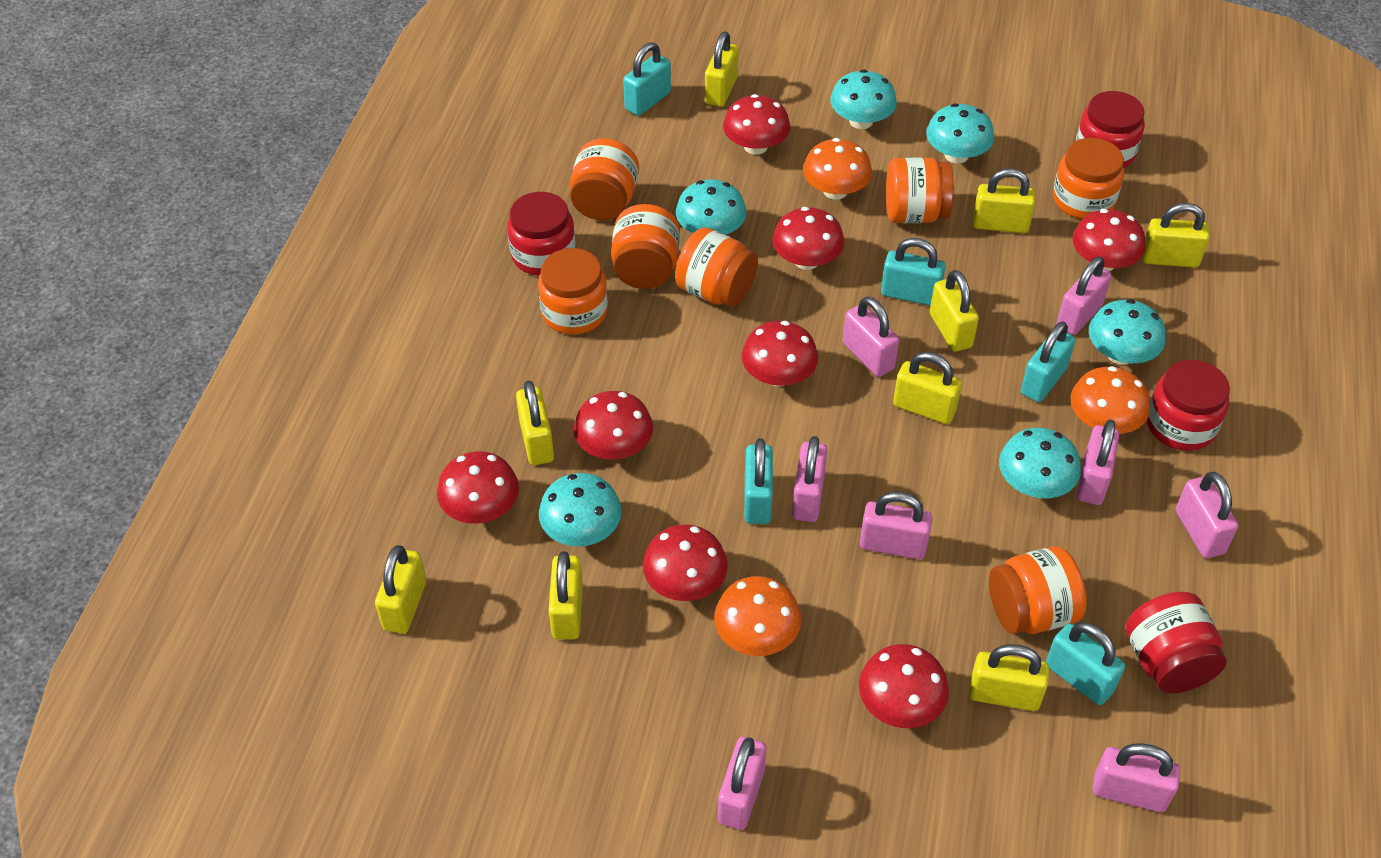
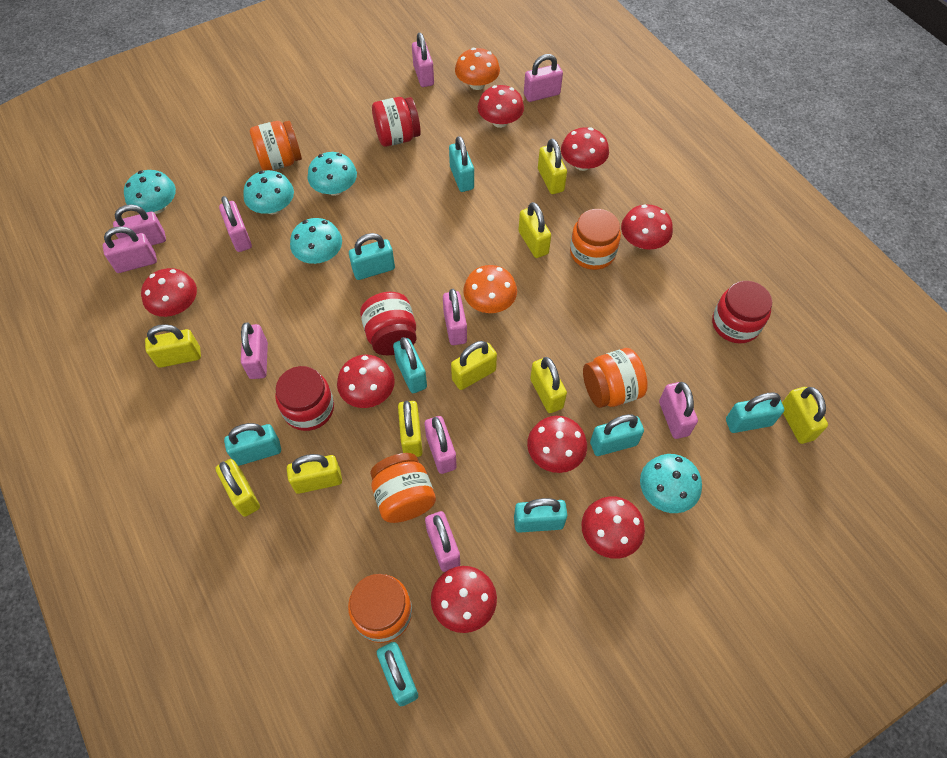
orange jar: 7 -> 5
orange mushroom: 3 -> 2
pink padlock: 8 -> 10
turquoise mushroom: 6 -> 5
turquoise padlock: 5 -> 8

